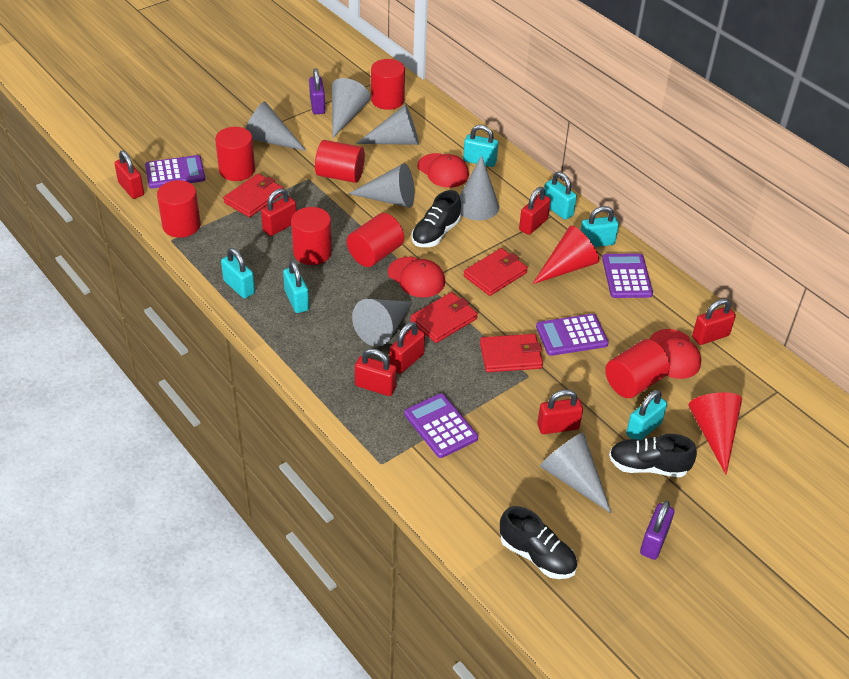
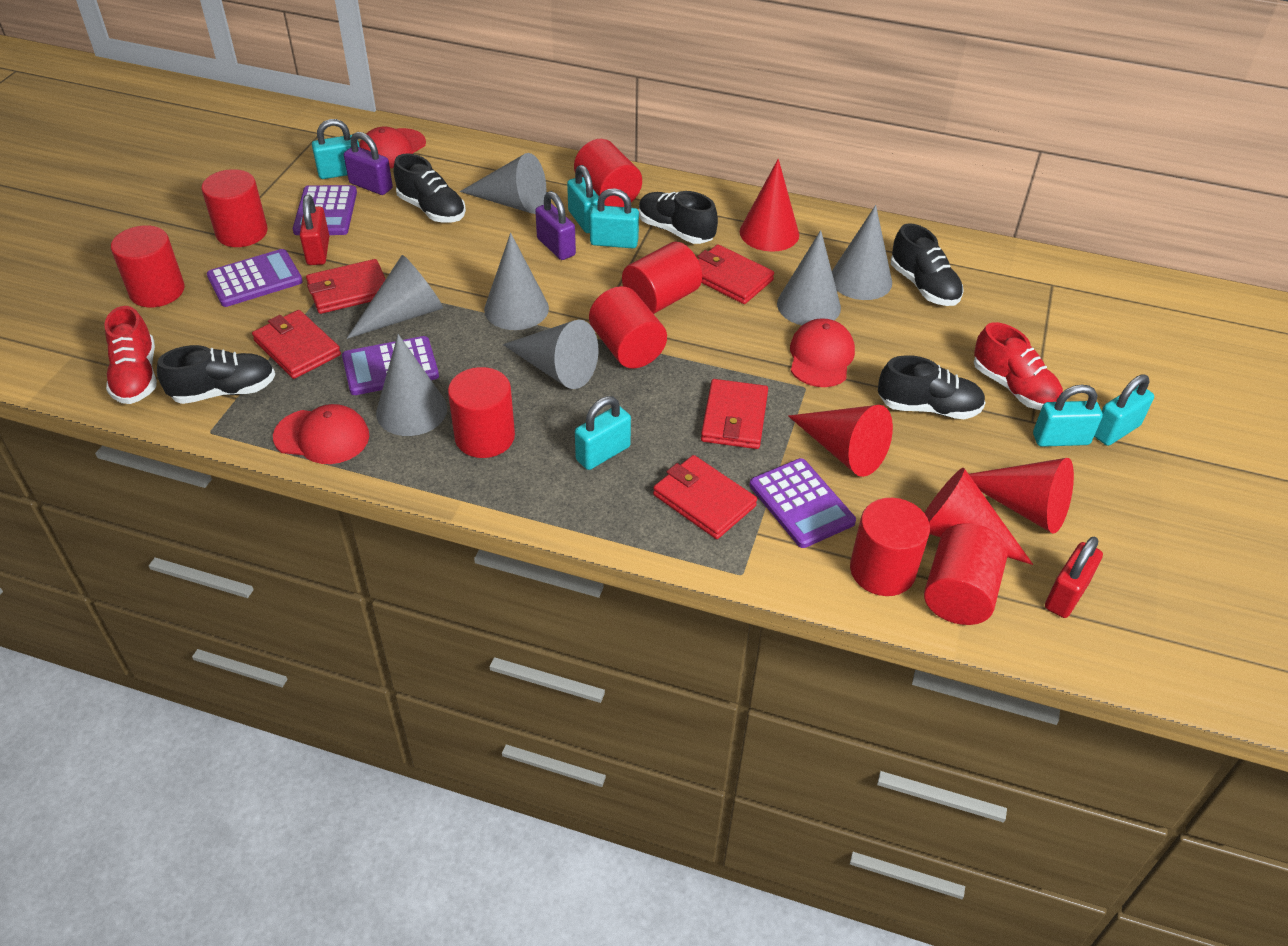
black shoe: 3 -> 5
red cone: 2 -> 4
red cylinder: 7 -> 8
red padlock: 7 -> 2
red shoe: 0 -> 2
red wallet: 4 -> 5

